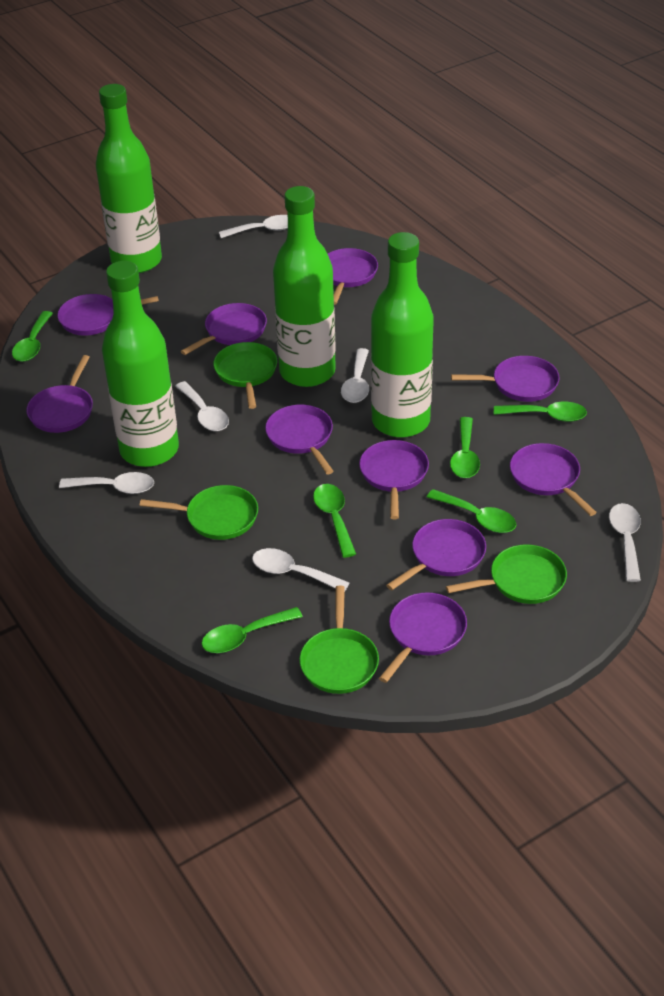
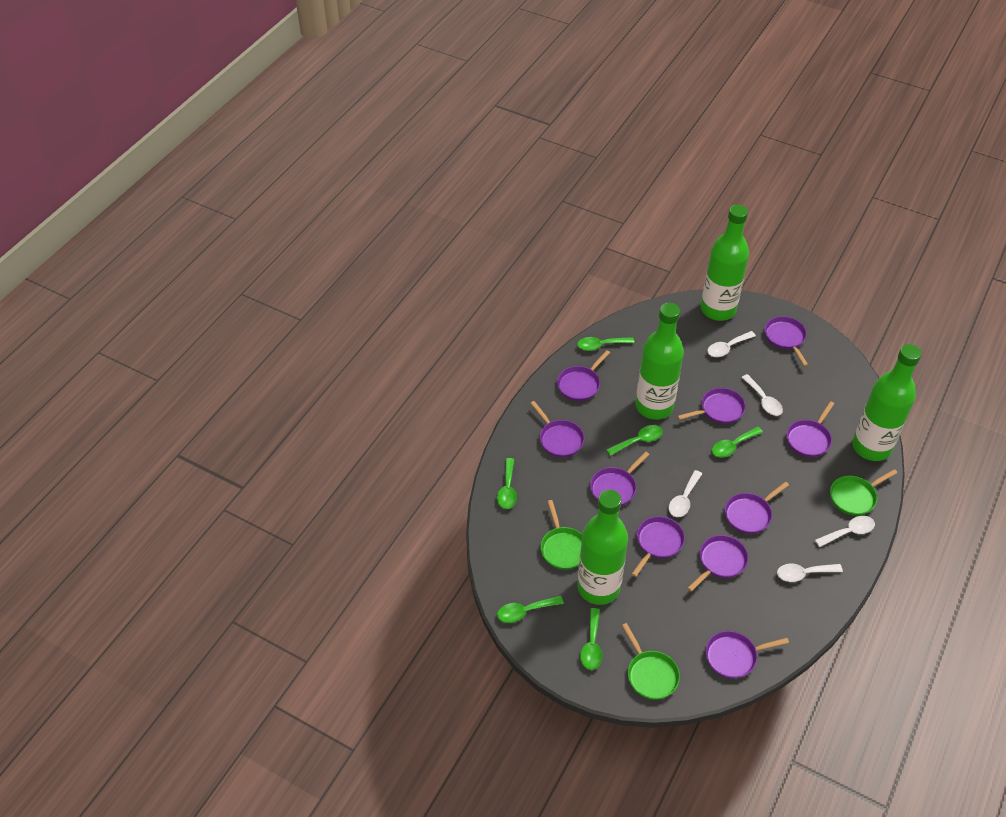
green pan: 4 -> 3
white spoon: 6 -> 5

